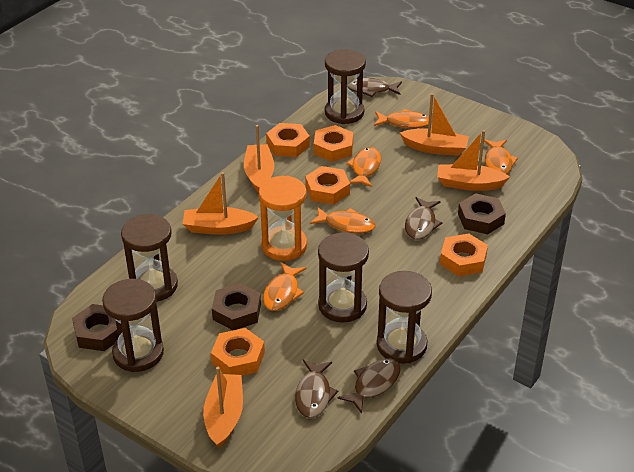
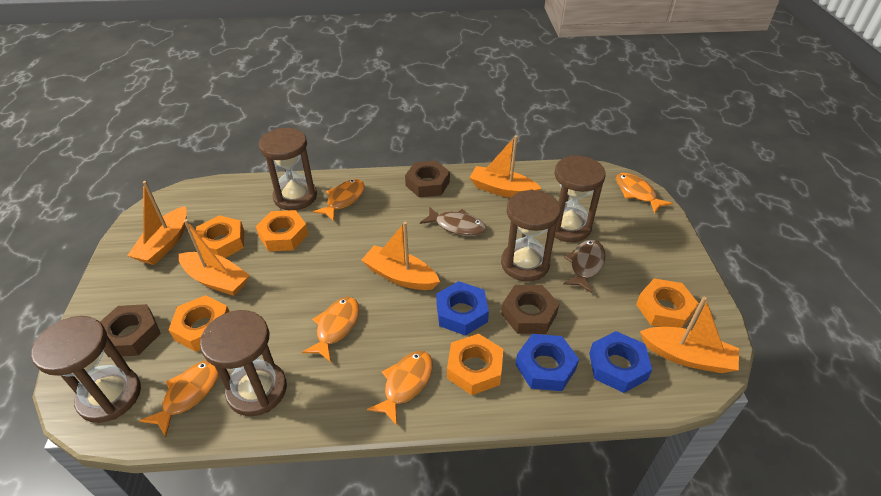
blue nut: 0 -> 3
brown fish: 4 -> 2
orange hourglass: 1 -> 0

